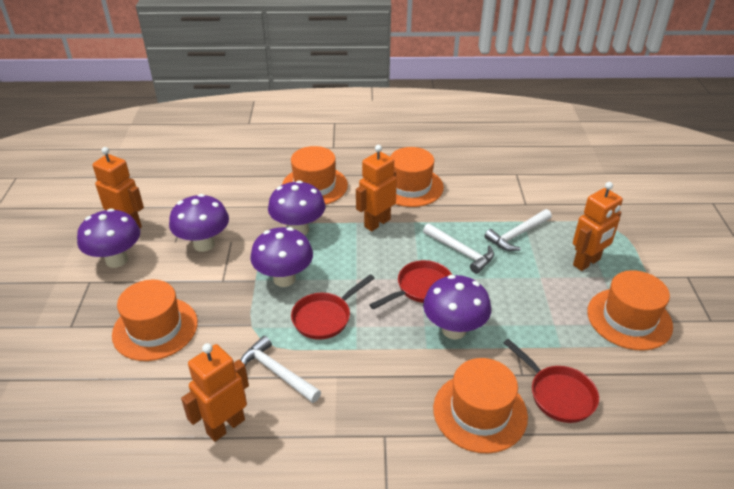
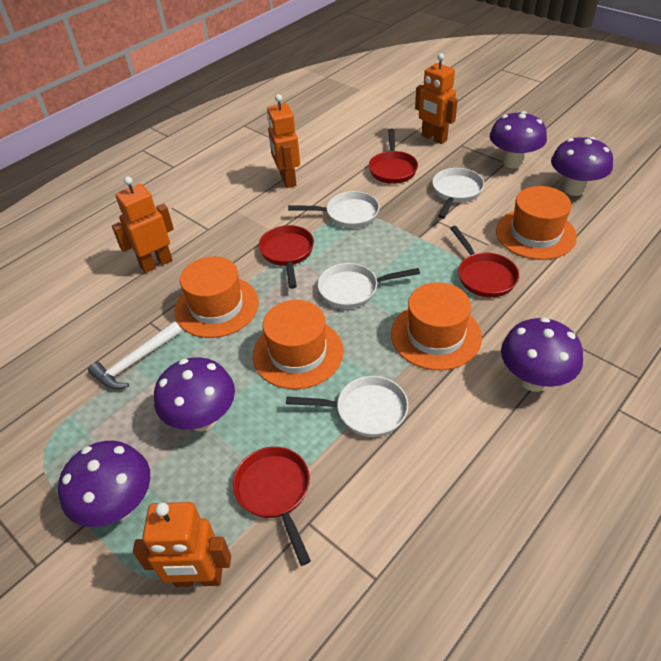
orange hat: 5 -> 4
red pan: 3 -> 4
white hammer: 3 -> 1
white pan: 0 -> 4

